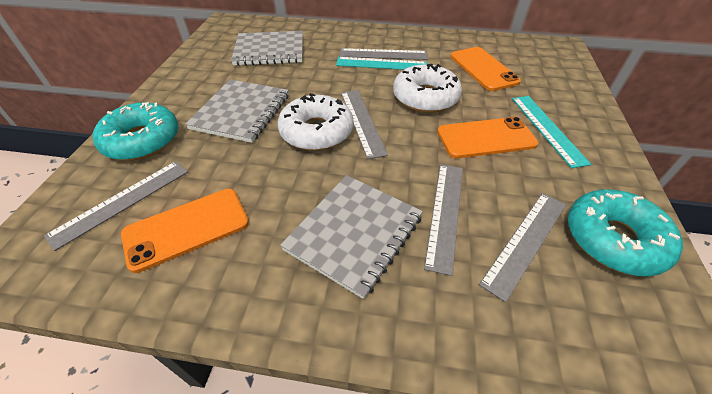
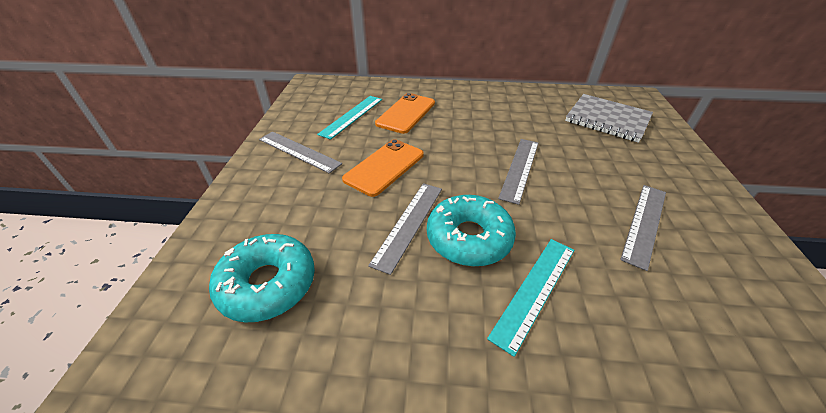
grey notebook: 3 -> 1
grey ruler: 5 -> 4
orange phone: 3 -> 2
white donut: 2 -> 0

